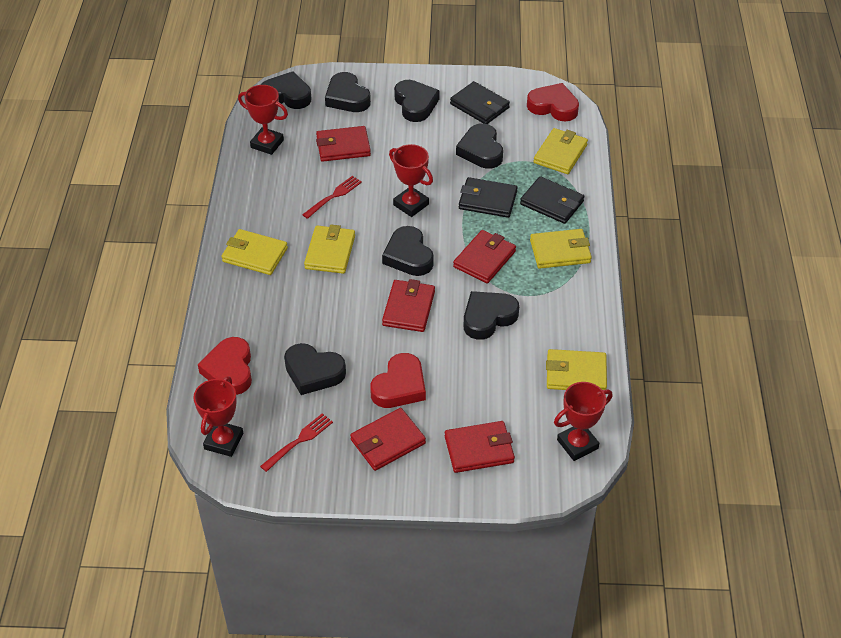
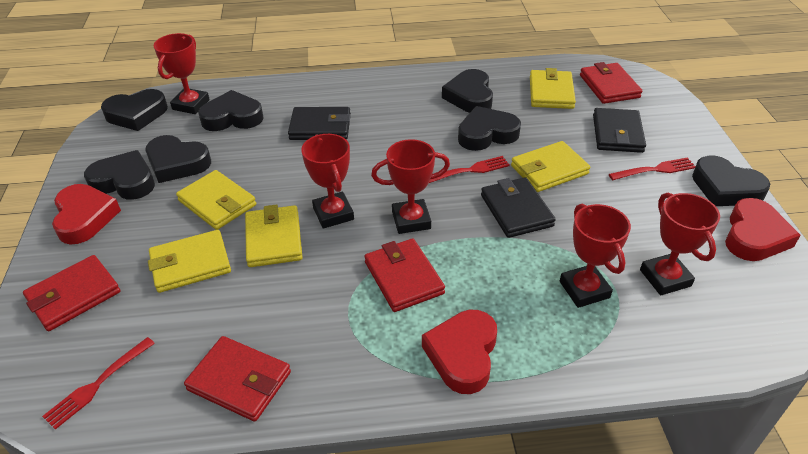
red fork: 2 -> 3
red trophy: 4 -> 5
red wallet: 5 -> 4

